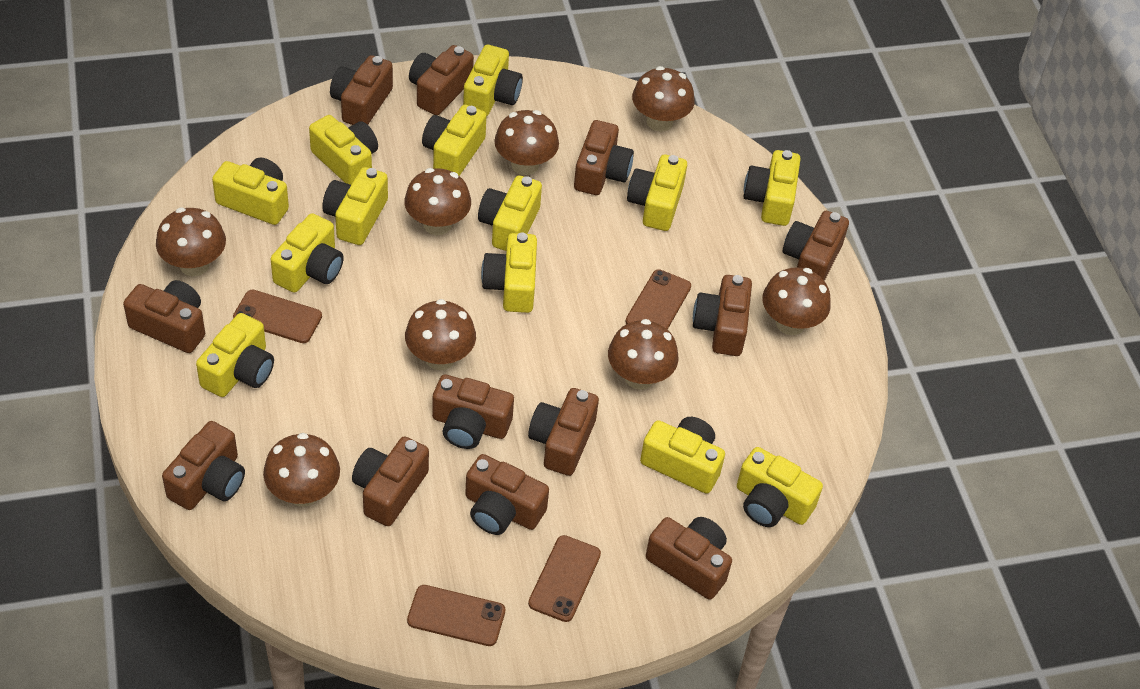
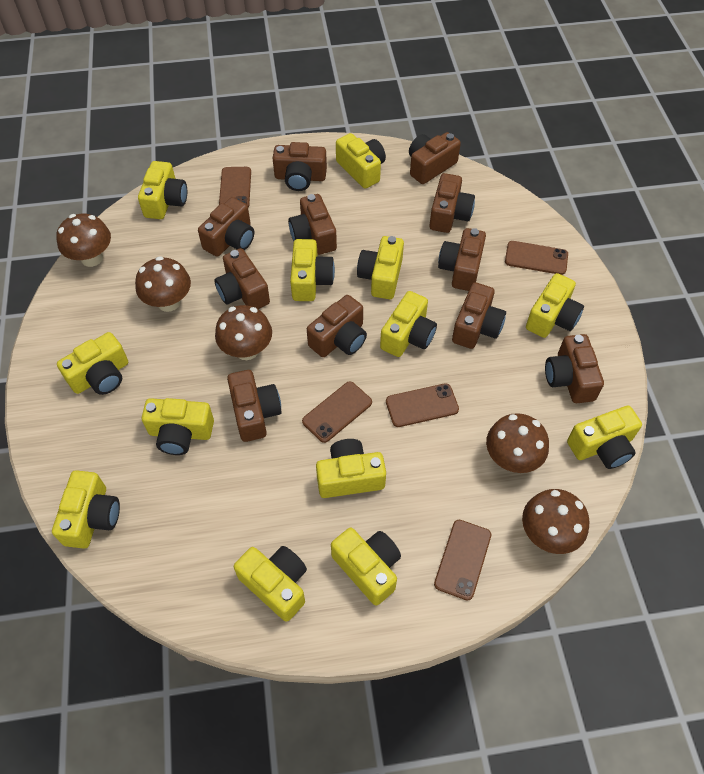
brown camera: 12 -> 11
brown mushroom: 8 -> 5
brown phone: 4 -> 5

